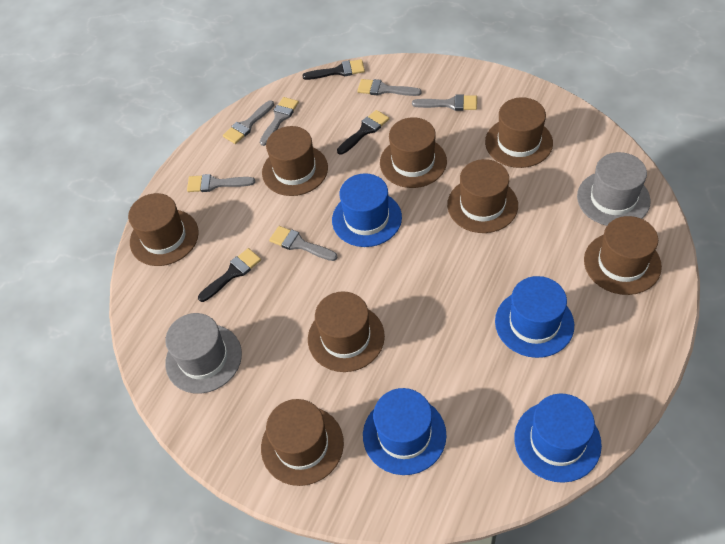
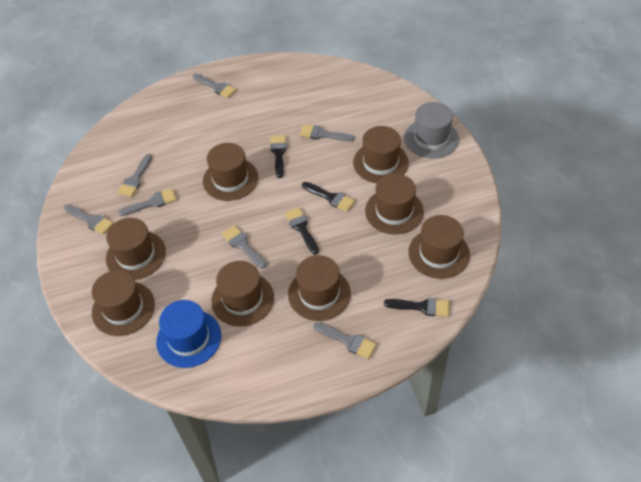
black brush: 3 -> 4
blue hat: 4 -> 1
grey brush: 6 -> 7
grey hat: 2 -> 1

